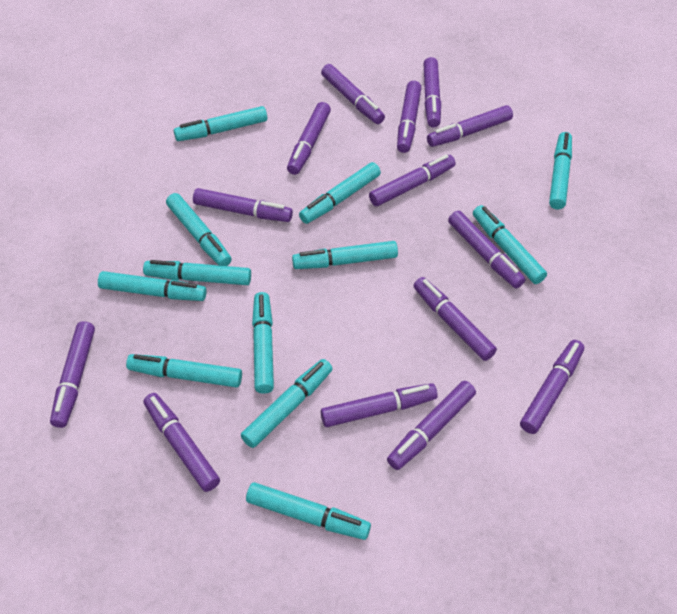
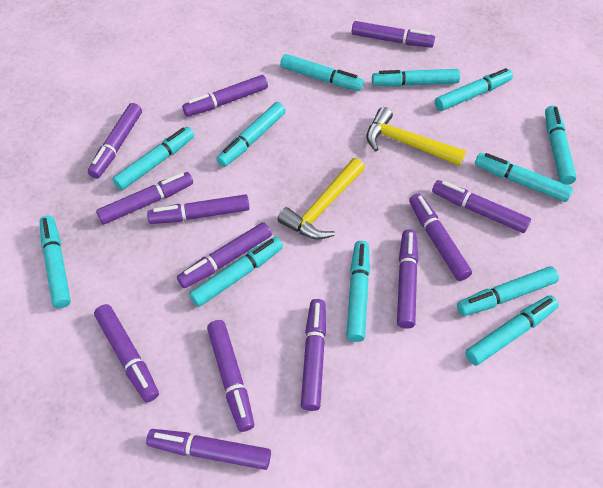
purple marker: 14 -> 13
yellow hammer: 0 -> 2

